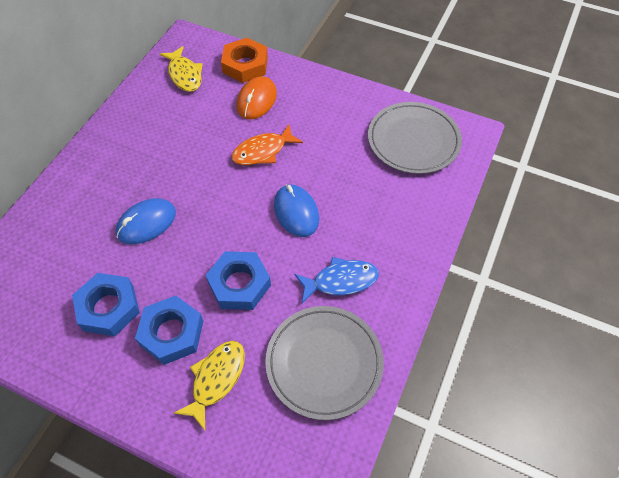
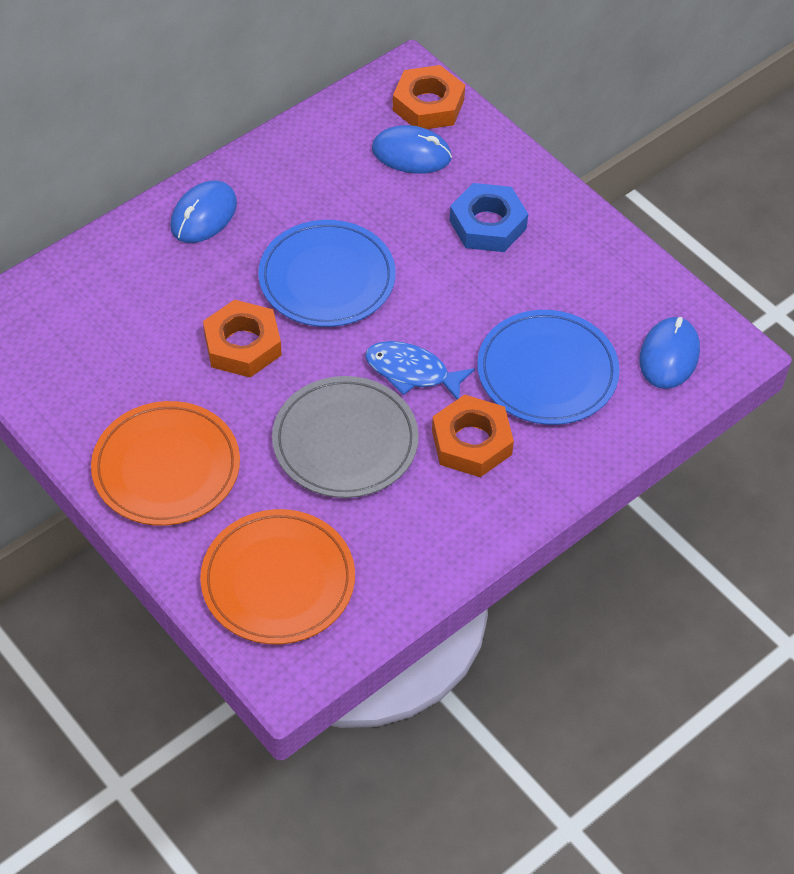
blue mouse: 2 -> 3
blue nut: 3 -> 1
blue plate: 0 -> 2
grey plate: 2 -> 1
orange fish: 1 -> 0
orange mouse: 1 -> 0
orange nut: 1 -> 3
orange plate: 0 -> 2
yellow fish: 2 -> 0

